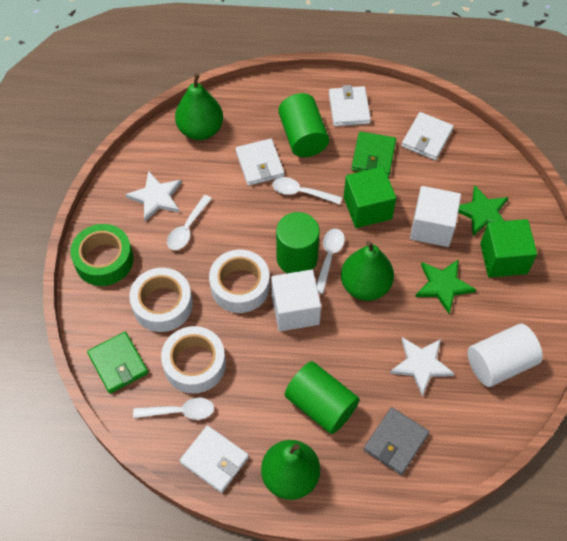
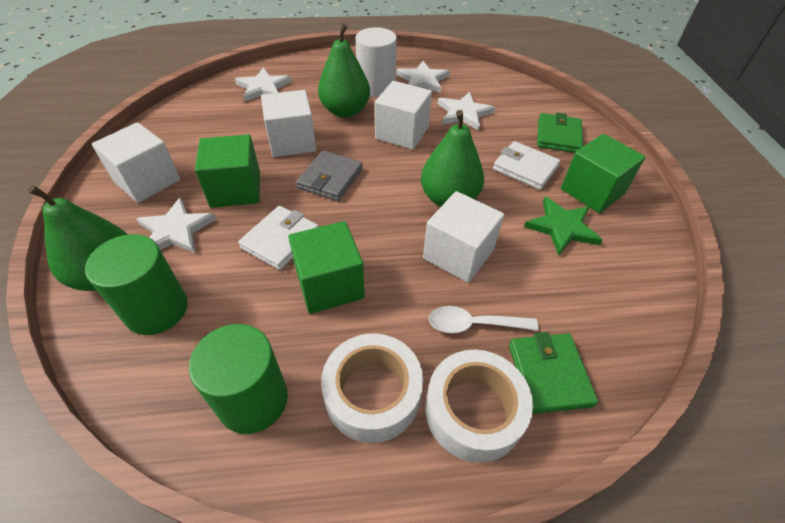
green cube: 2 -> 3
green cylinder: 3 -> 2
green star: 2 -> 1
green tape: 1 -> 0
white cube: 2 -> 4
white spoon: 4 -> 1
white star: 2 -> 4
white tape: 3 -> 2
white wallet: 4 -> 2

